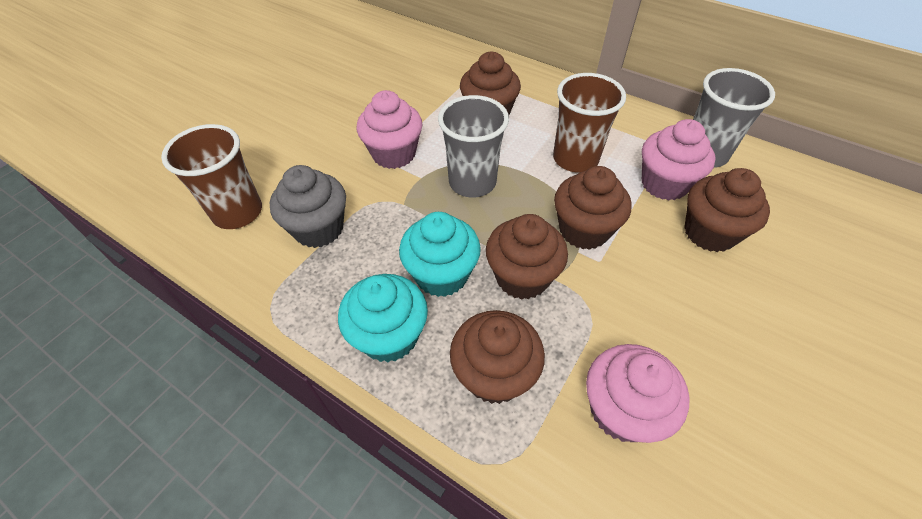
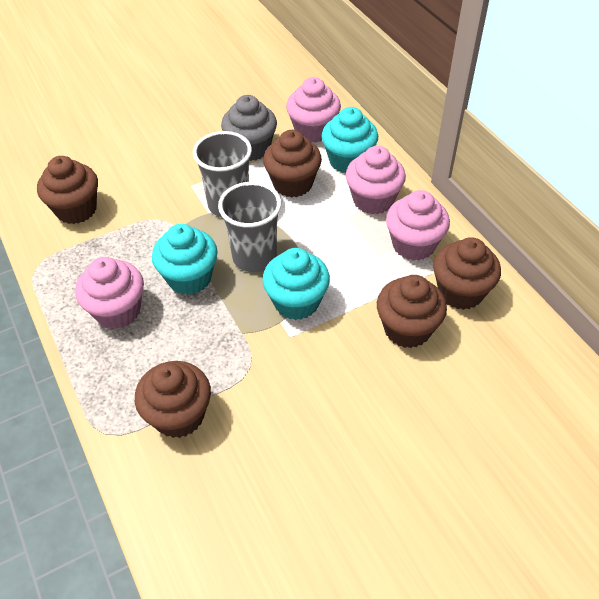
brown cup: 2 -> 0
pink cupcake: 3 -> 4
turquoise cupcake: 2 -> 3

